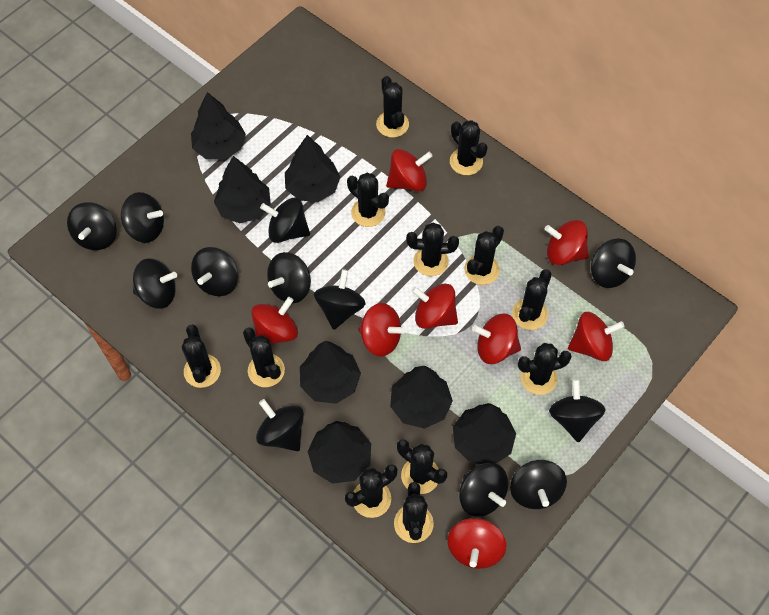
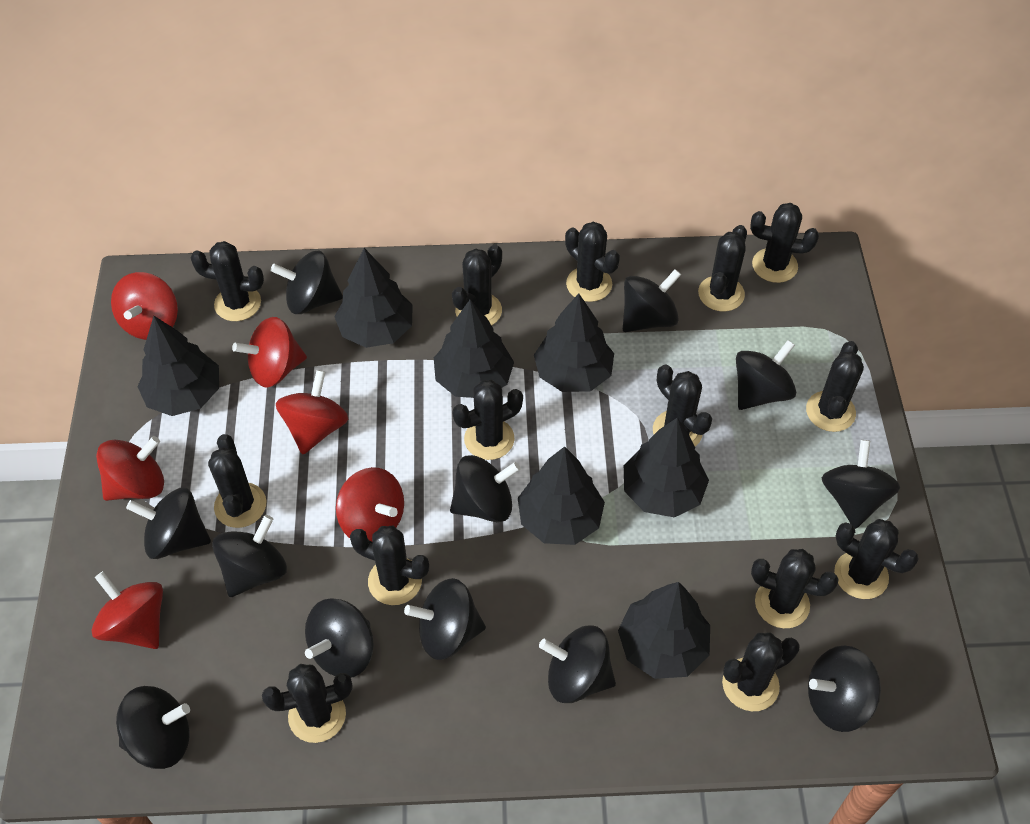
black cactus: 12 -> 14
red spinning top: 8 -> 6

